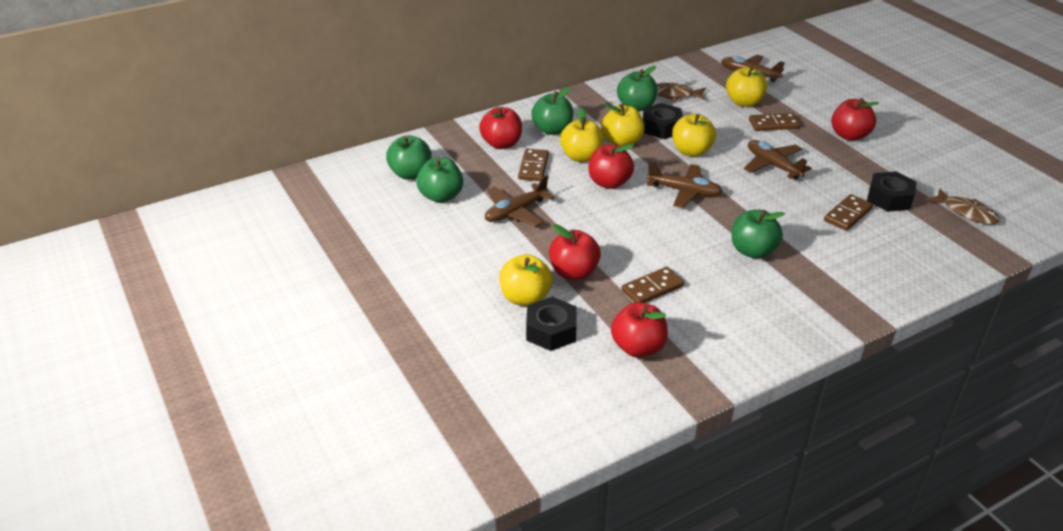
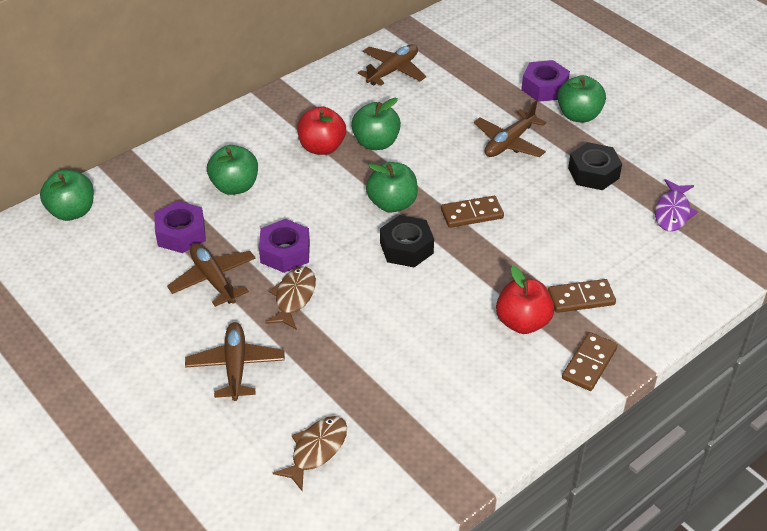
black nut: 3 -> 2
brown domino: 4 -> 3
purple fish: 0 -> 1
purple nut: 0 -> 3
red apple: 5 -> 2
yellow apple: 5 -> 0

